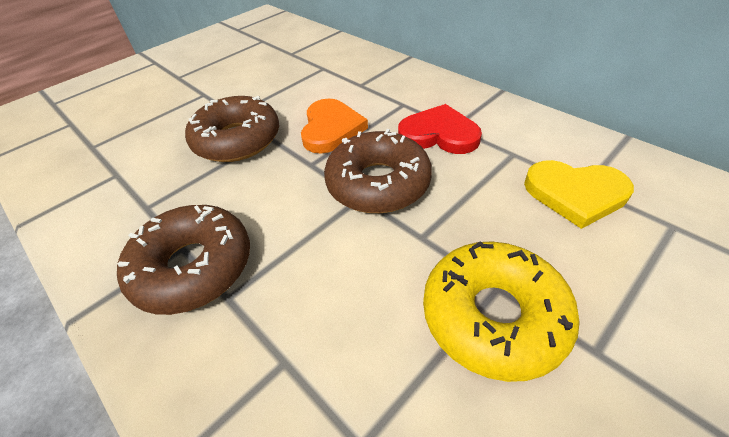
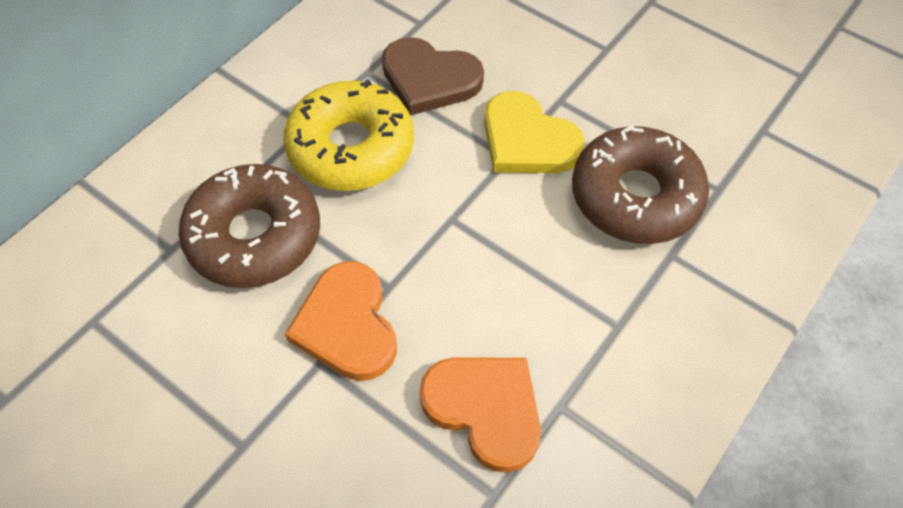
brown donut: 3 -> 2
brown heart: 0 -> 1
orange heart: 1 -> 2
red heart: 1 -> 0

